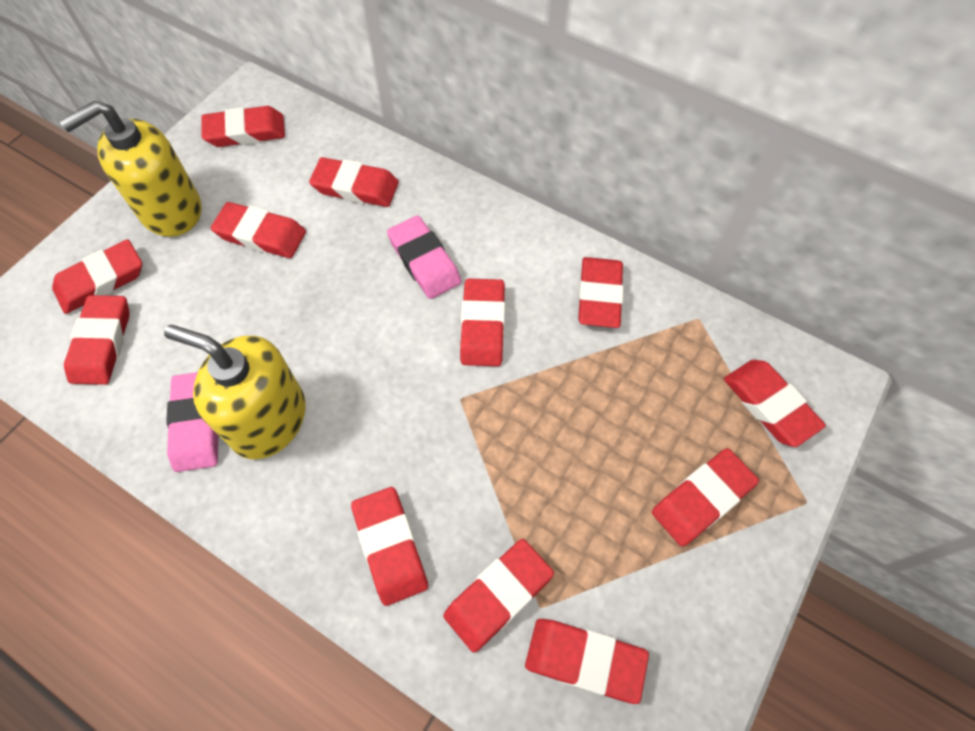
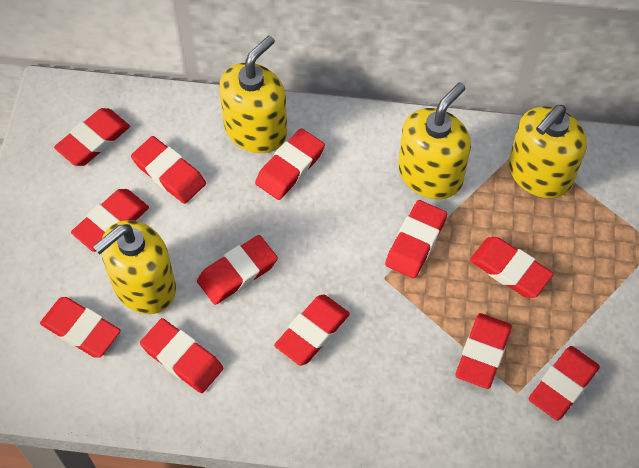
pink eraser: 2 -> 0
yellow soap dispenser: 2 -> 4

